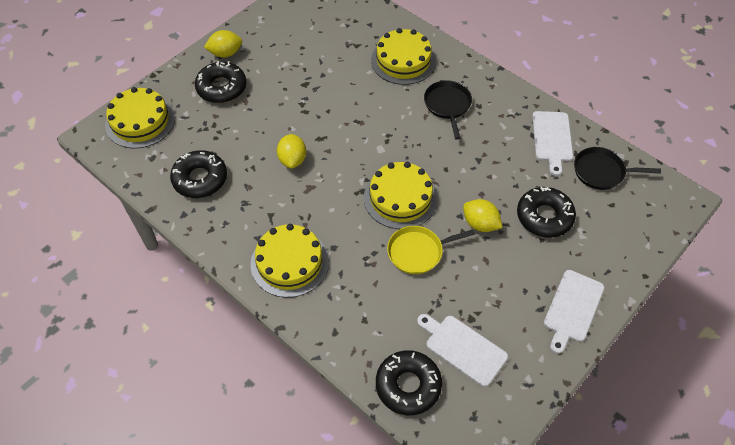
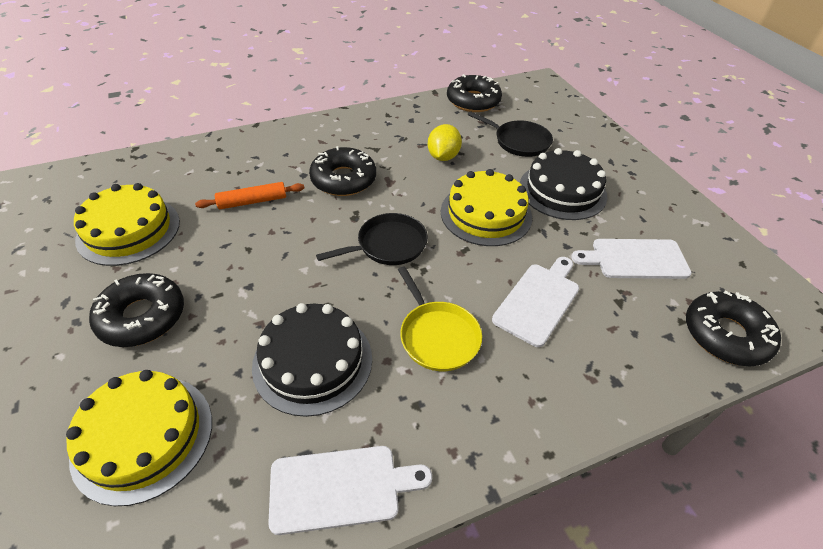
black cake: 0 -> 2
orange rolling pin: 0 -> 1
yellow cake: 4 -> 3
yellow lemon: 3 -> 1

